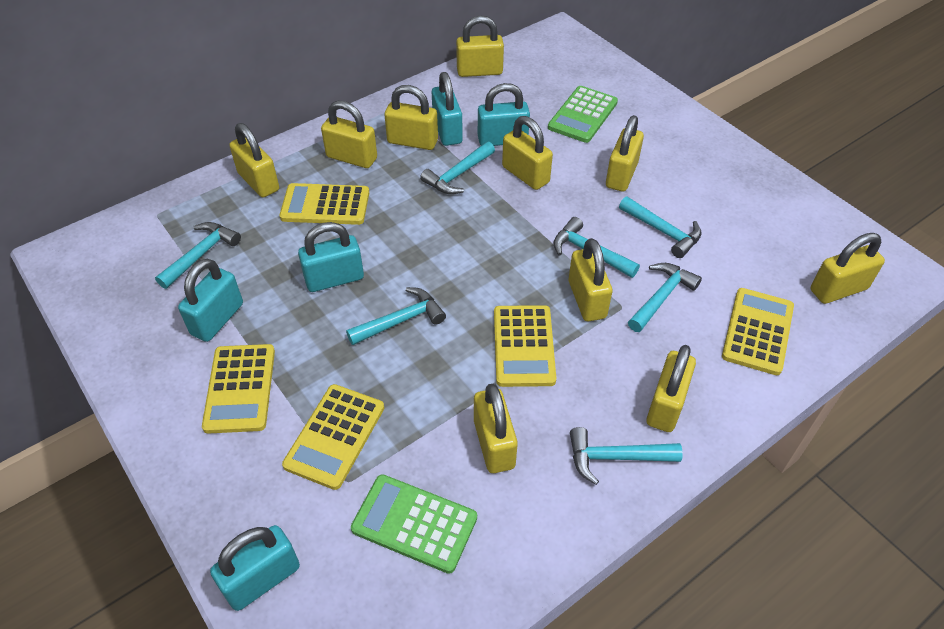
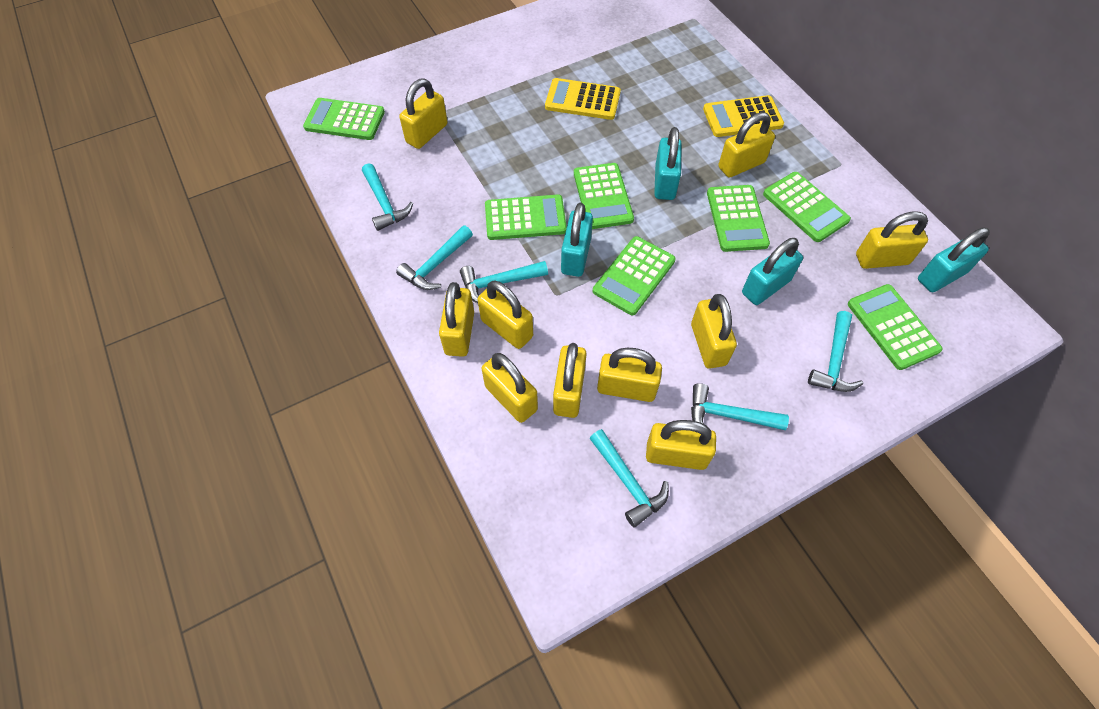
green calculator: 2 -> 7
turquoise hammer: 7 -> 6
turquoise padlock: 5 -> 4
yellow calculator: 5 -> 2

